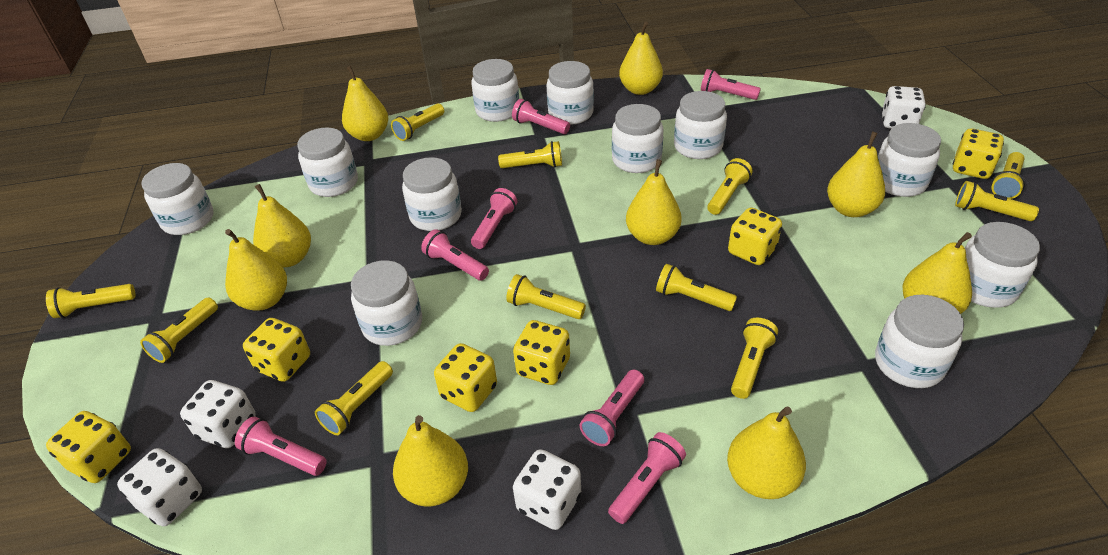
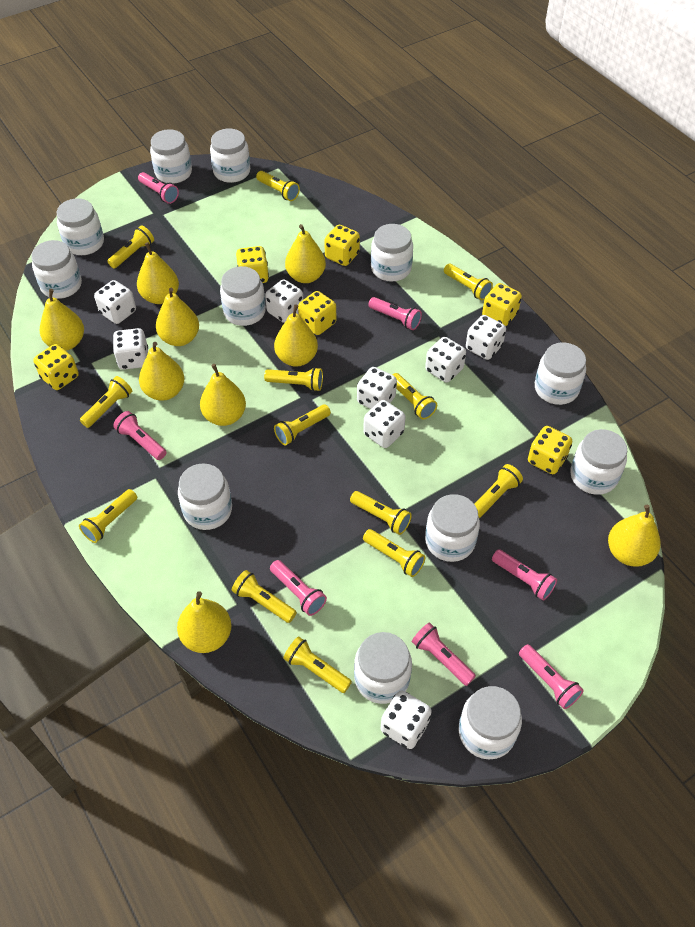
white dice: 4 -> 8
white jar: 11 -> 12
yellow flashlight: 11 -> 13

